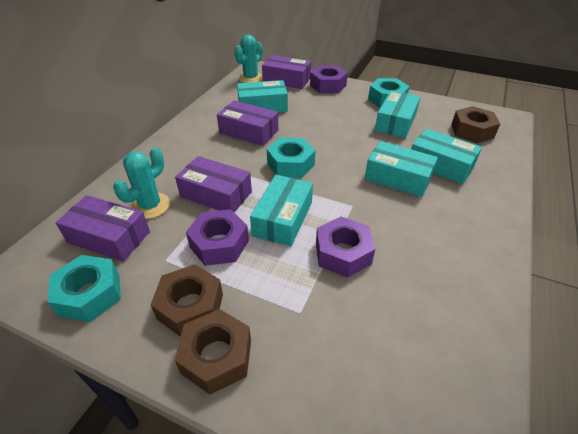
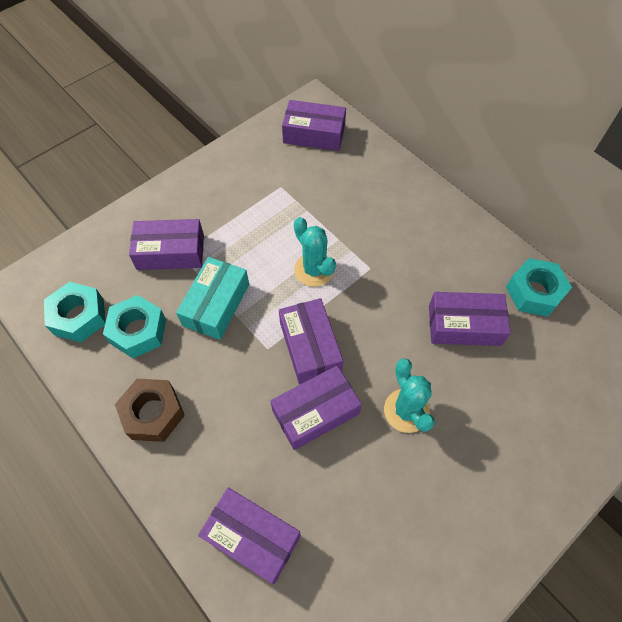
brown nut: 3 -> 1
purple box: 4 -> 6
purple nut: 3 -> 0
turquoise box: 5 -> 1

